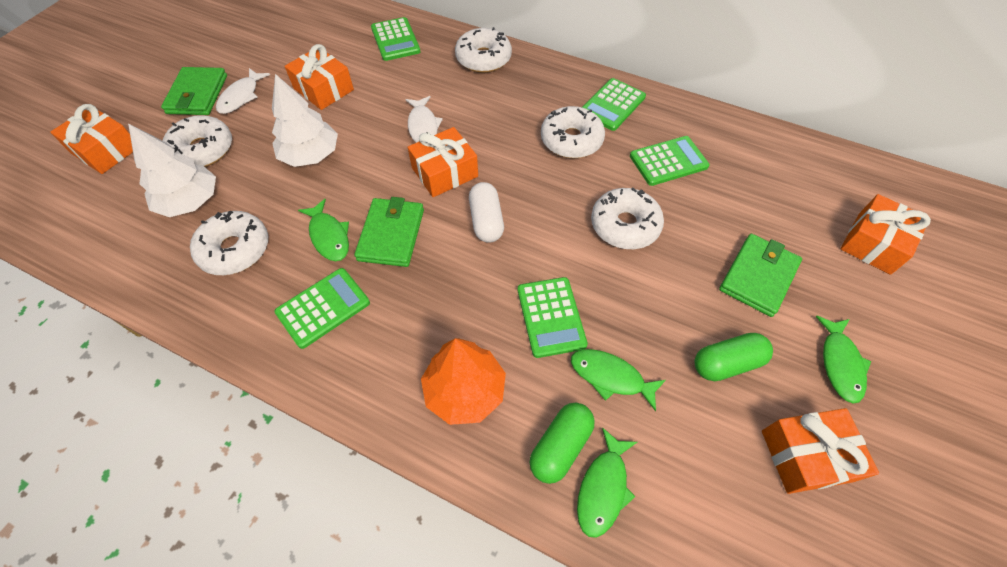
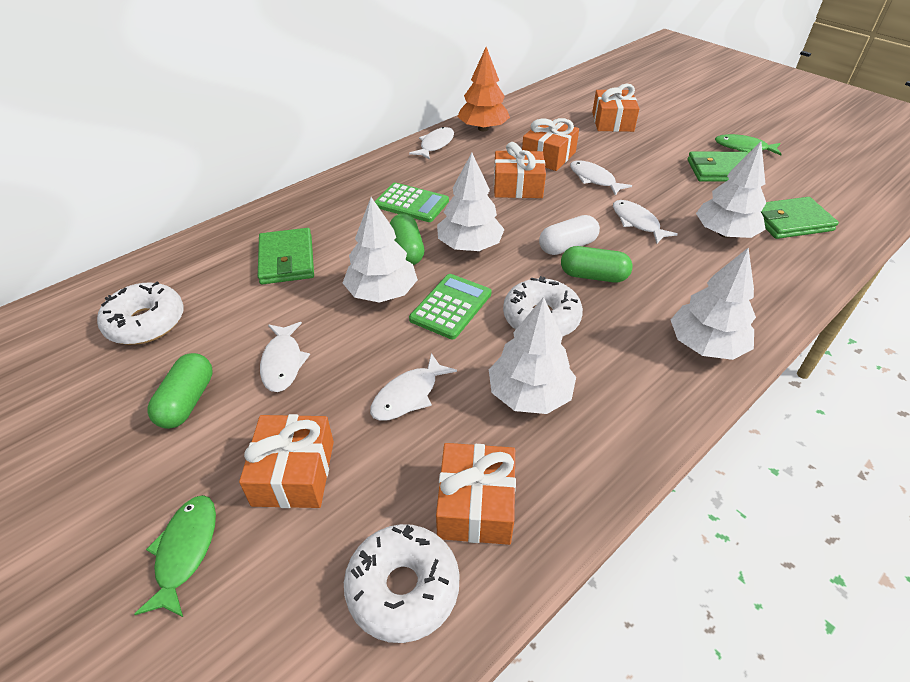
green calculator: 5 -> 2
green capsule: 2 -> 3
green fish: 4 -> 2
white donut: 5 -> 3
white fish: 2 -> 5
white tree: 2 -> 5

